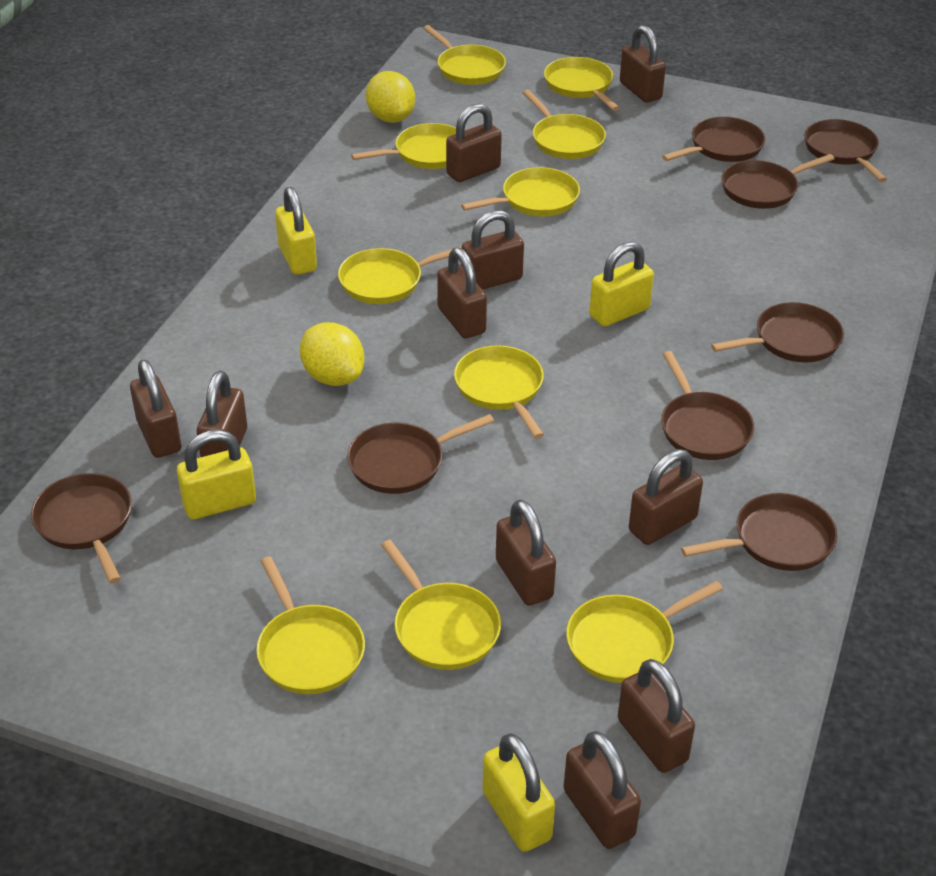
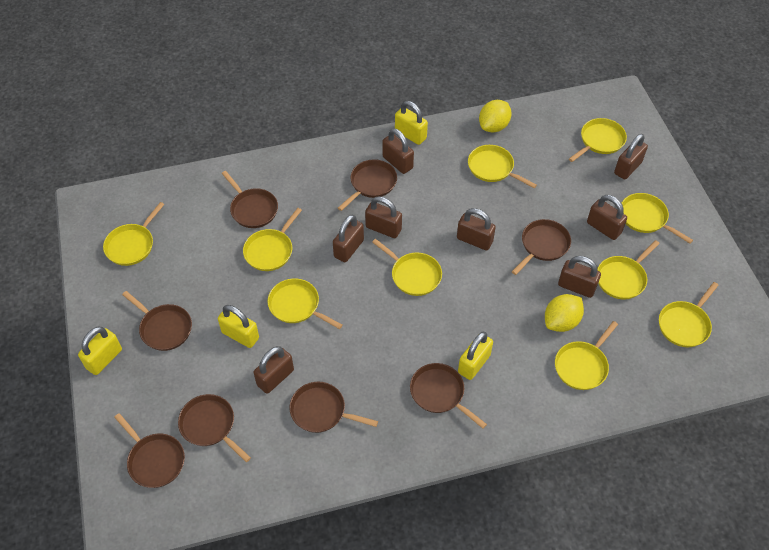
brown padlock: 10 -> 8

